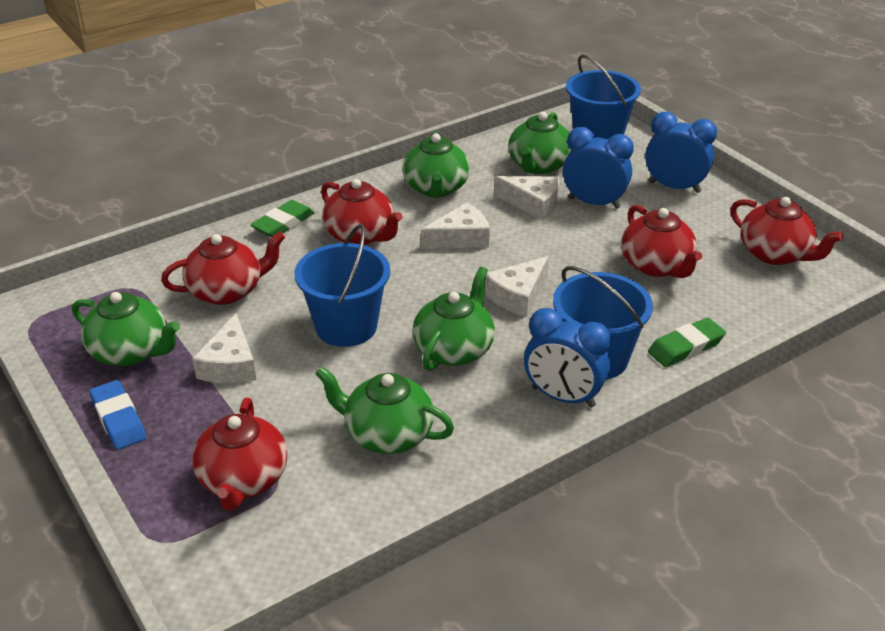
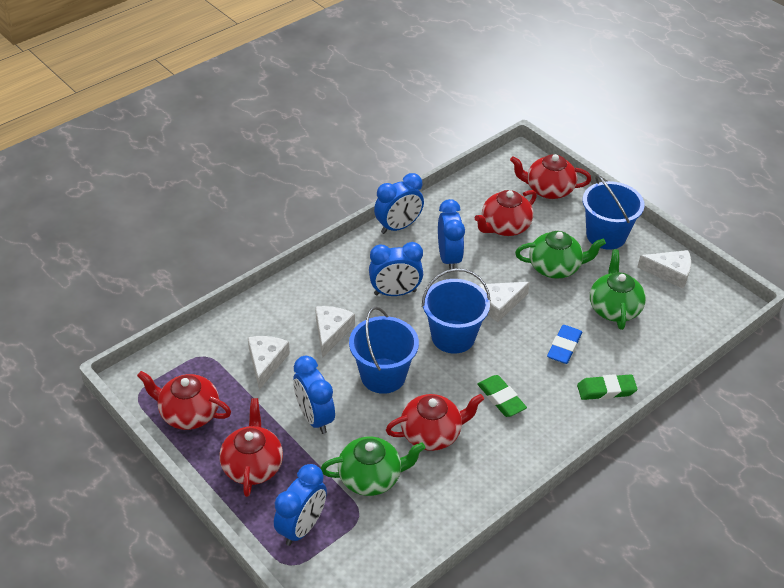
blue clock: 3 -> 5
green teapot: 5 -> 3

